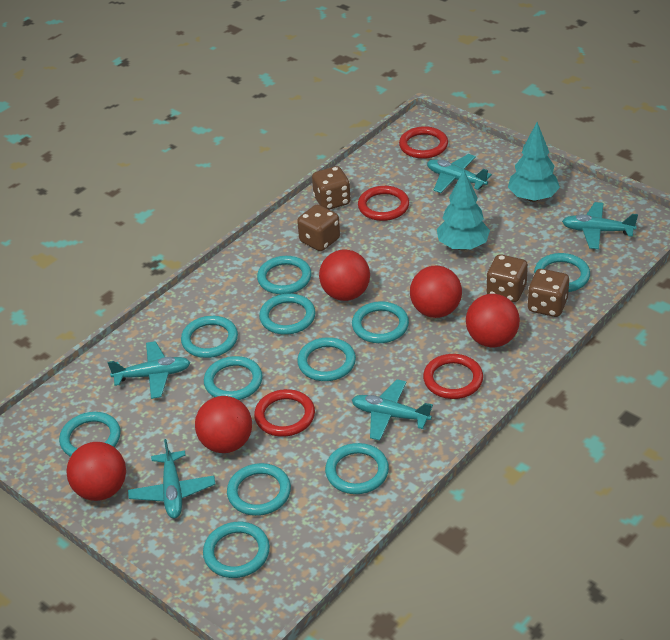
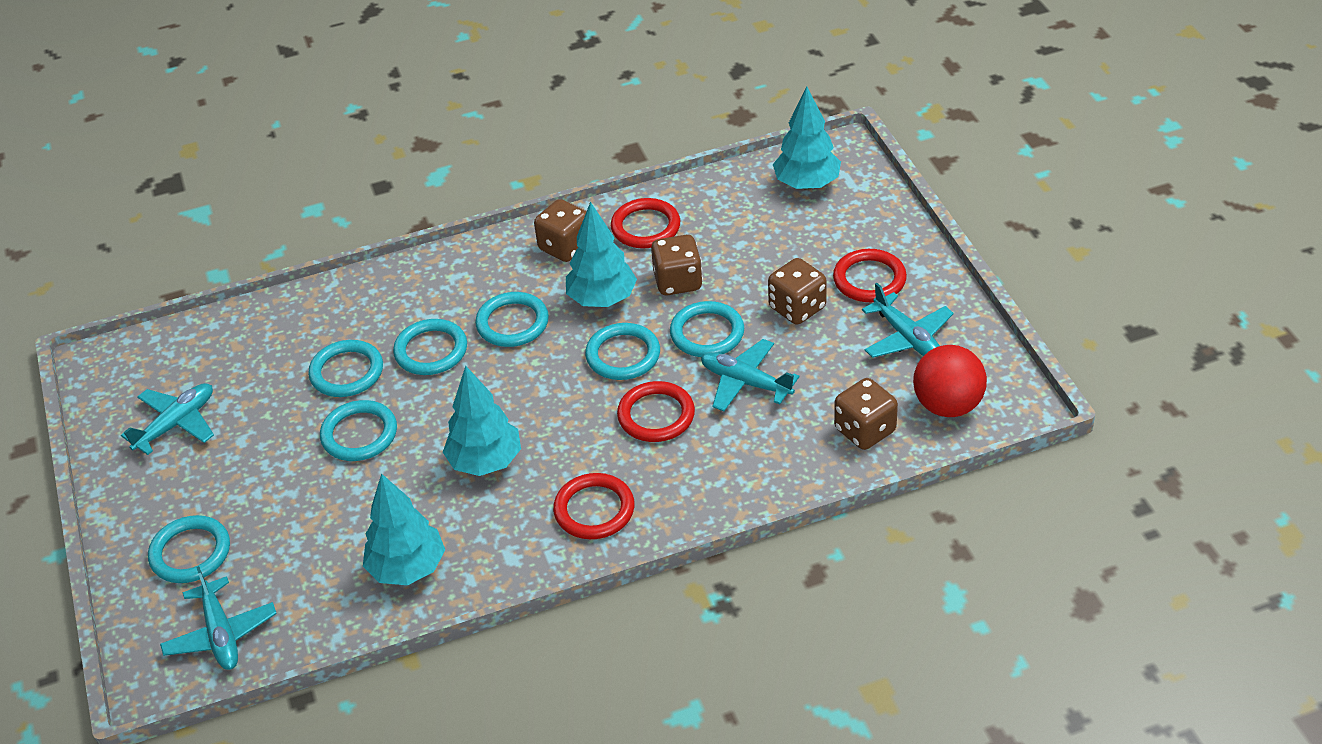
red ball: 5 -> 1
turquoise plane: 5 -> 4
turquoise ring: 11 -> 7
turquoise tree: 2 -> 4

